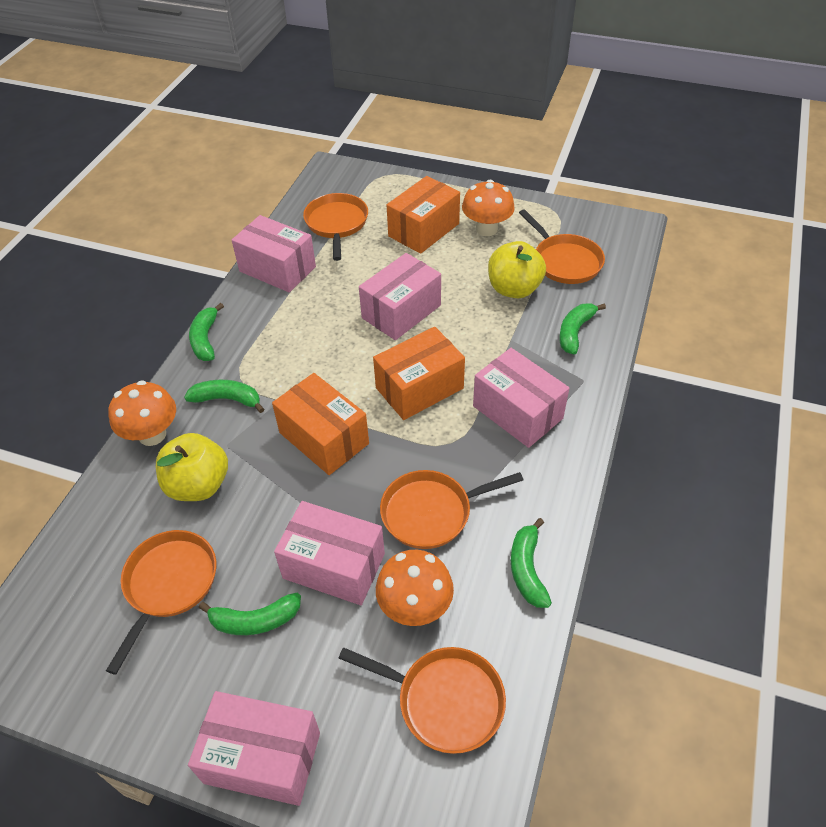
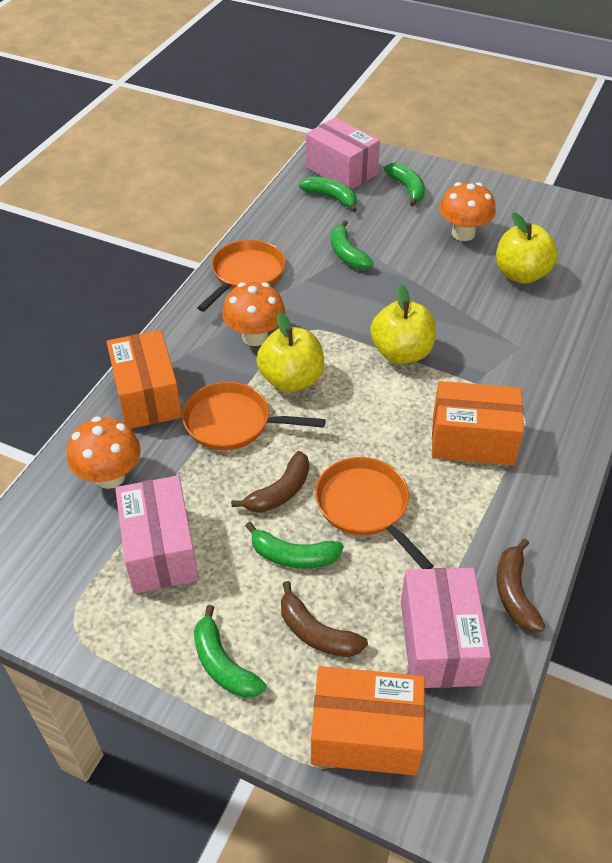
brown banana: 0 -> 3
orange pan: 5 -> 3
pink box: 5 -> 3
yellow apple: 2 -> 3

